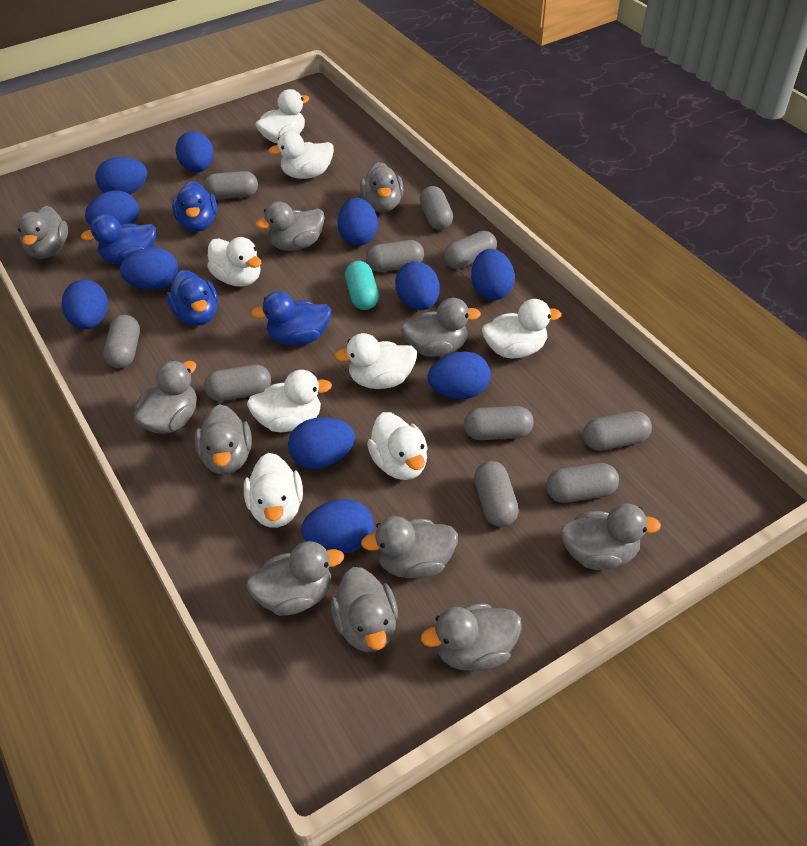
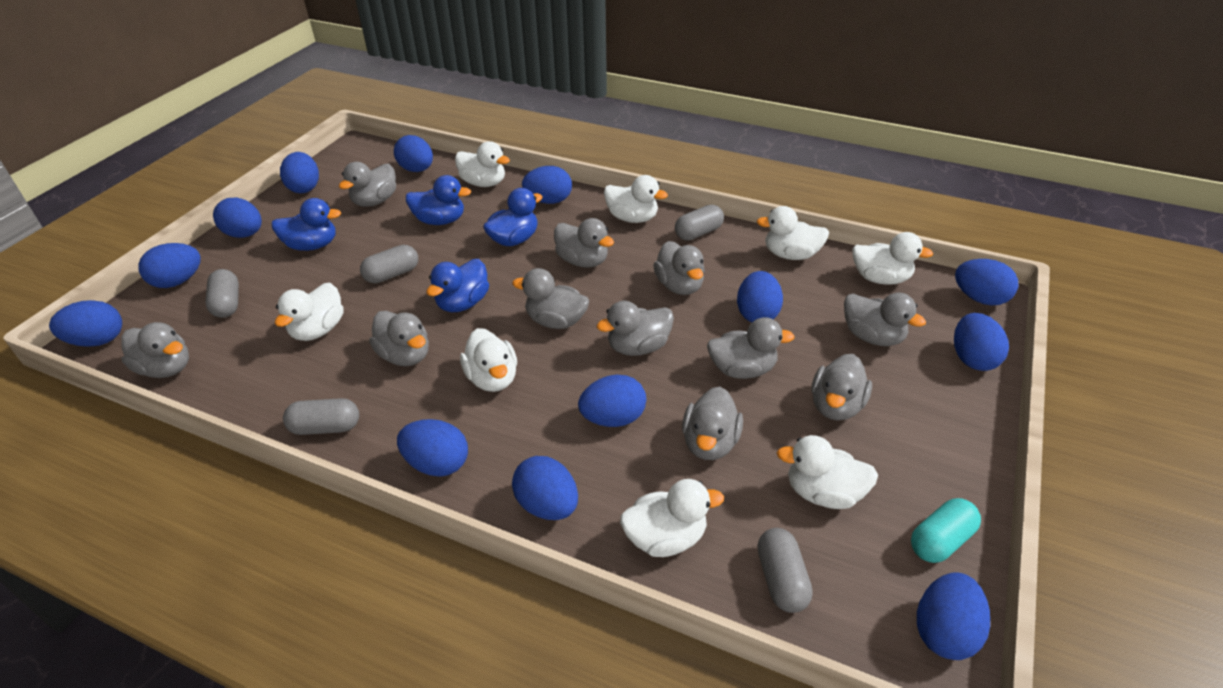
blue egg: 11 -> 13
grey capsule: 10 -> 5

